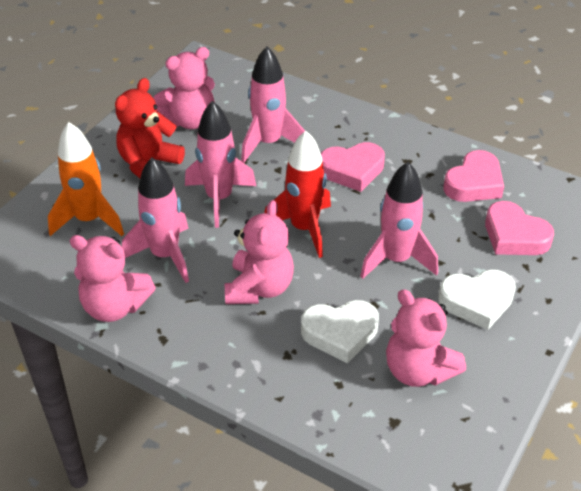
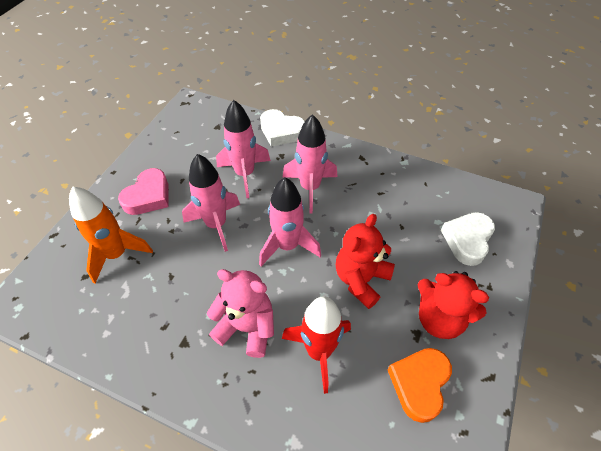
orange heart: 0 -> 1
pink heart: 3 -> 1
pink teddy bear: 4 -> 1
red teddy bear: 1 -> 2

